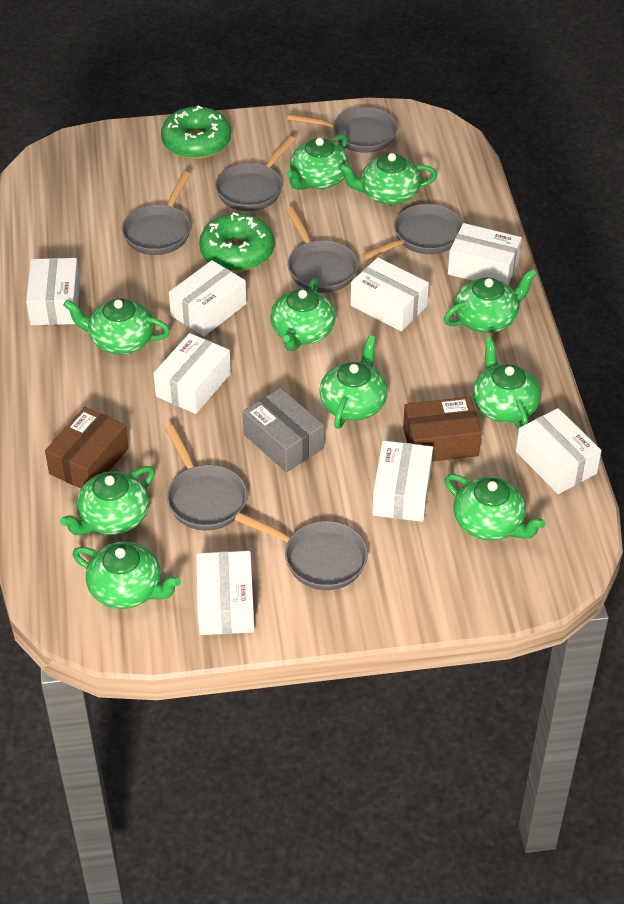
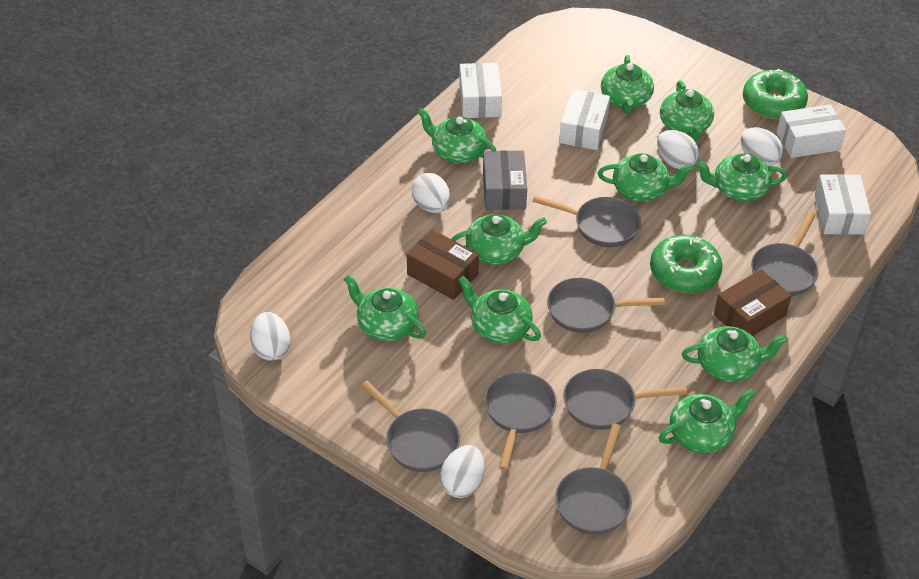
white box: 8 -> 4
white egg: 0 -> 5

